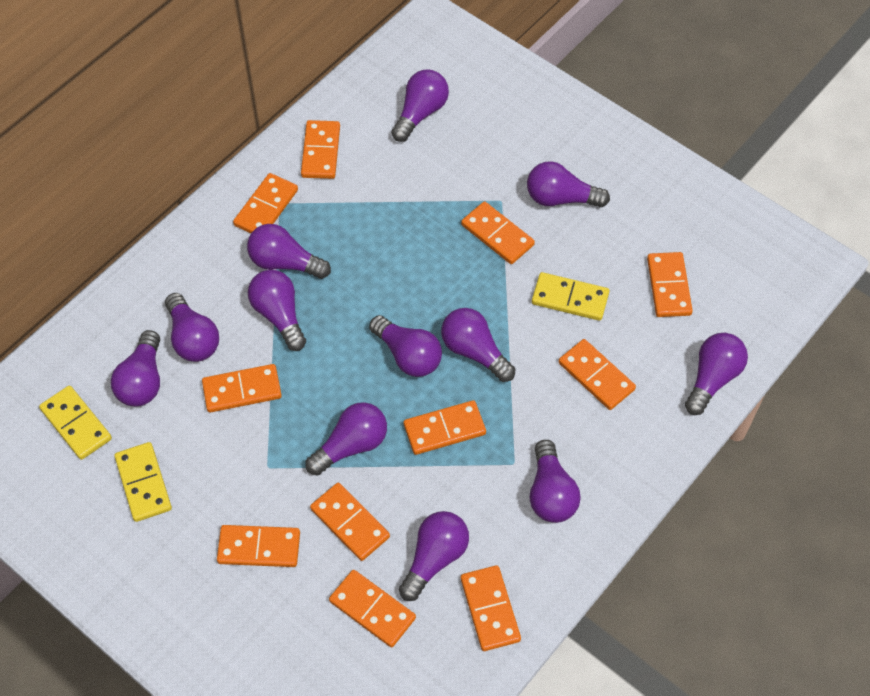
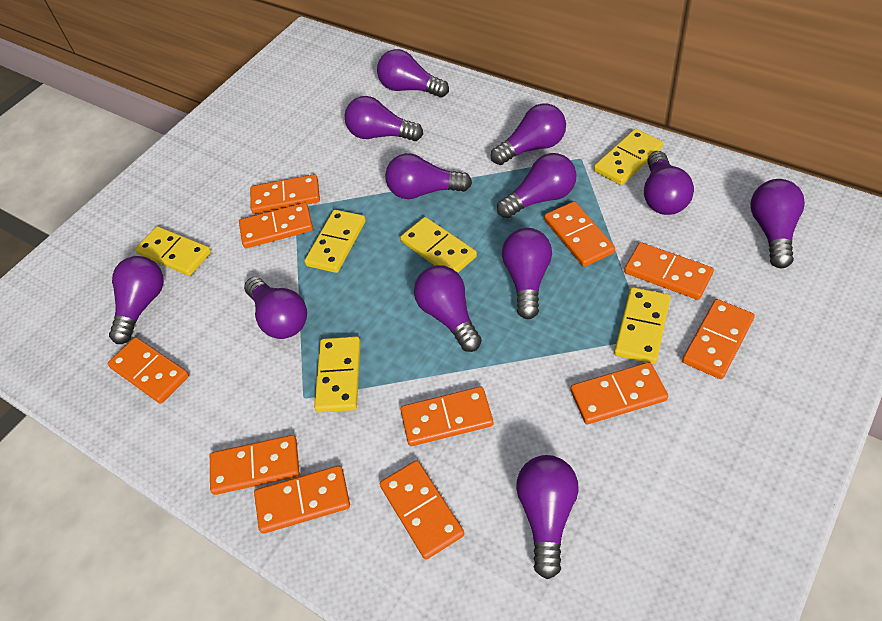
yellow domino: 3 -> 6

